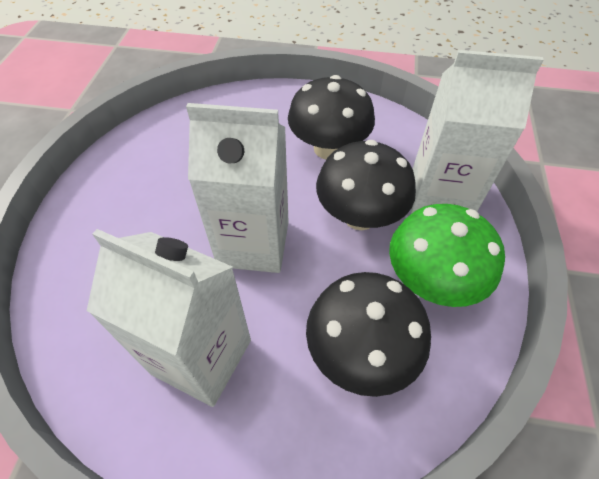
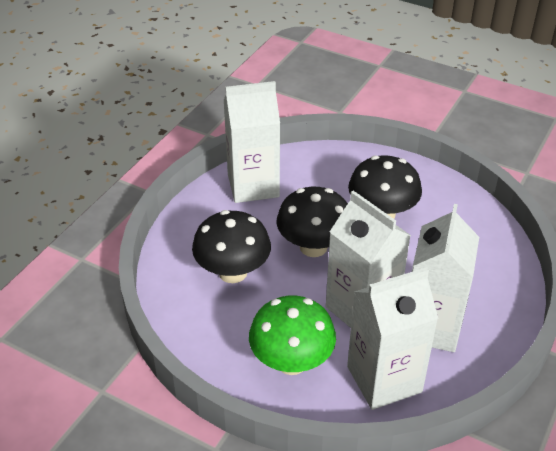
white carton: 3 -> 4

